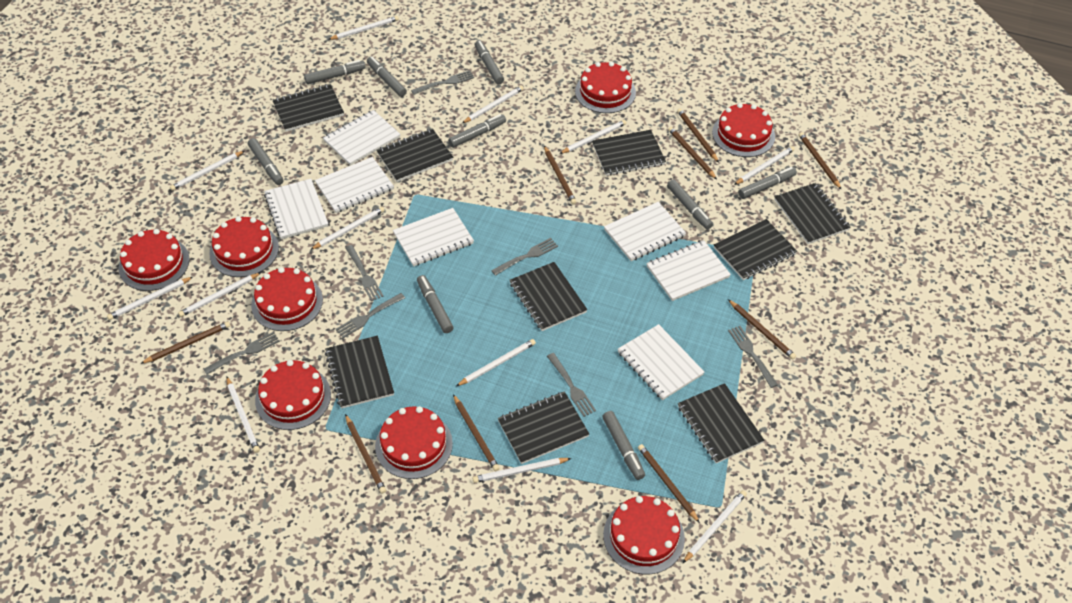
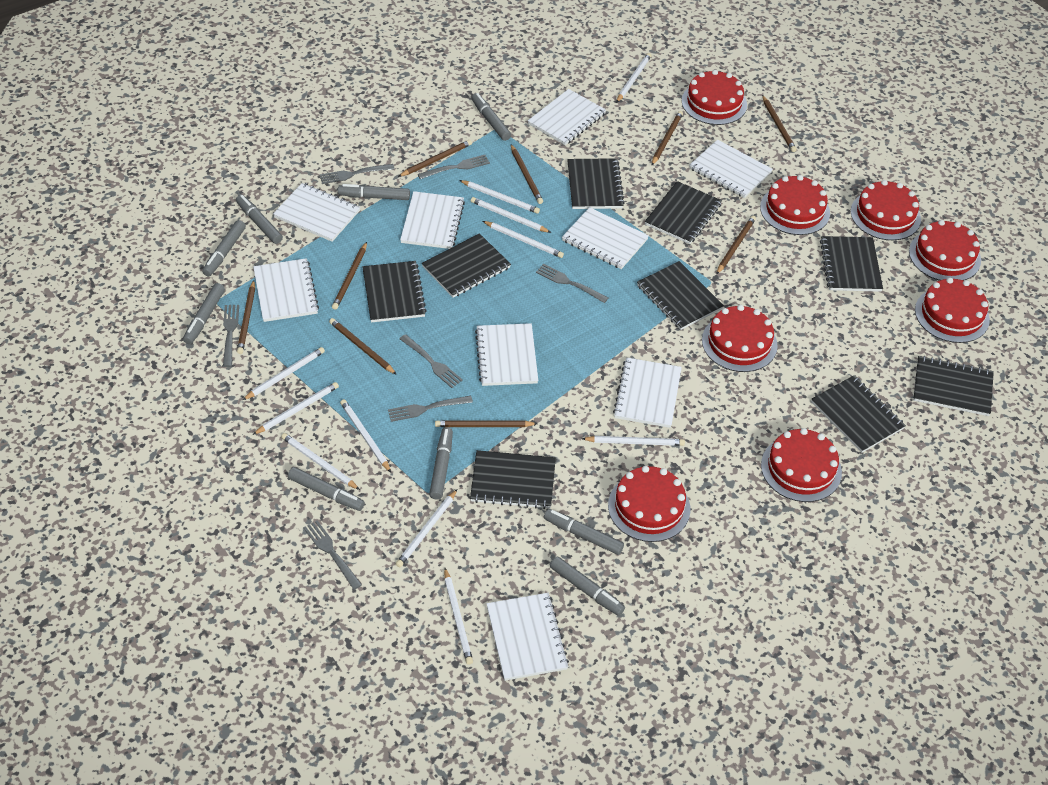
white notebook: 7 -> 9
white pencil: 12 -> 11

